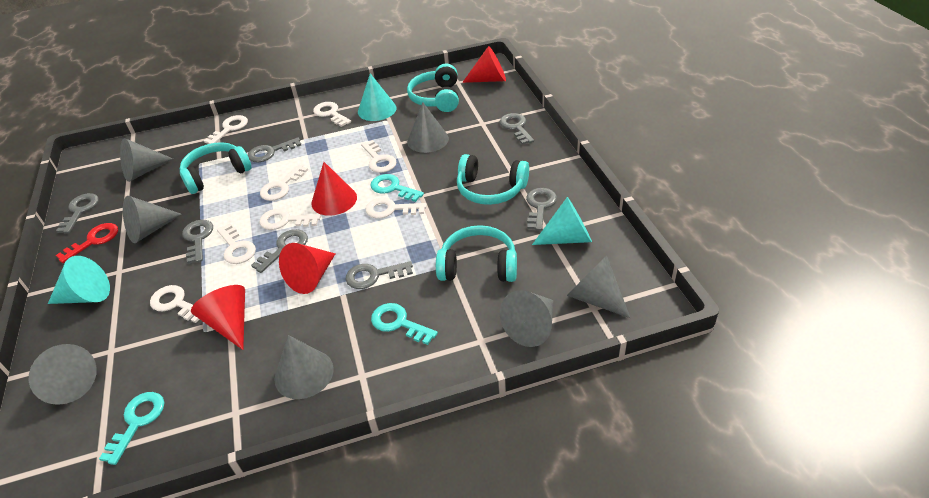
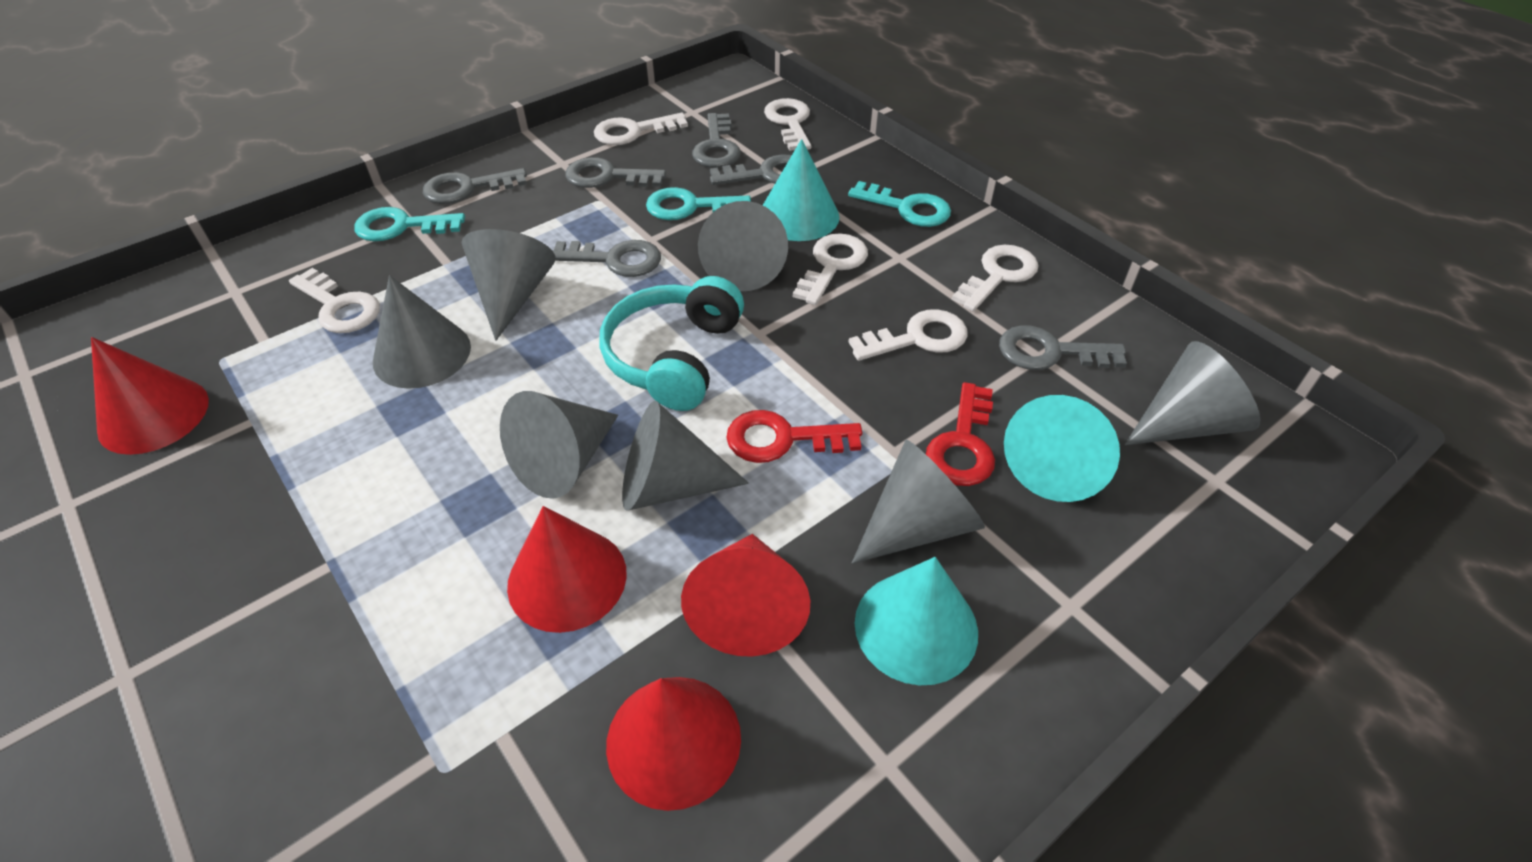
grey key: 7 -> 6
red key: 1 -> 2
turquoise headphones: 4 -> 1
white key: 8 -> 6

